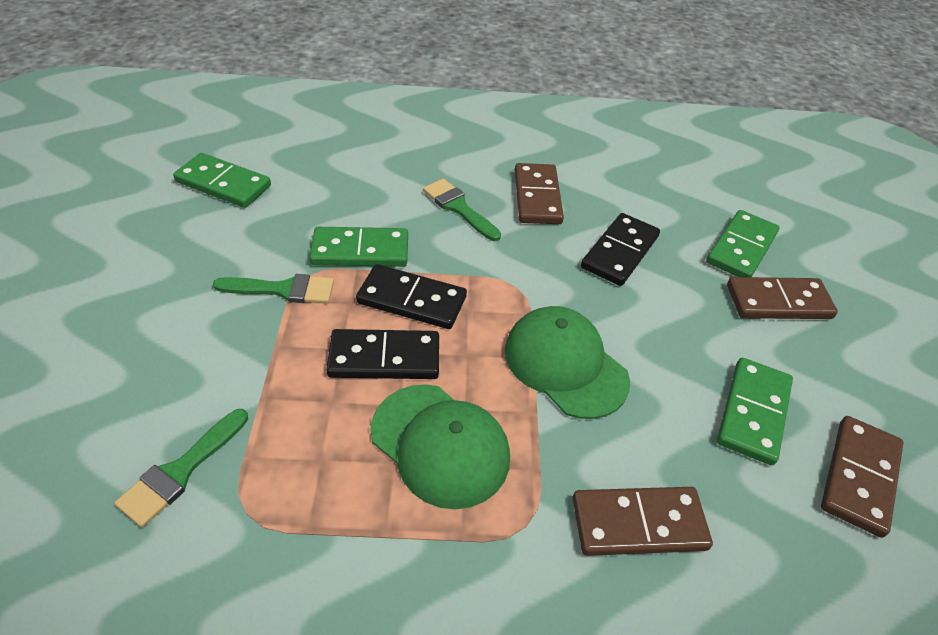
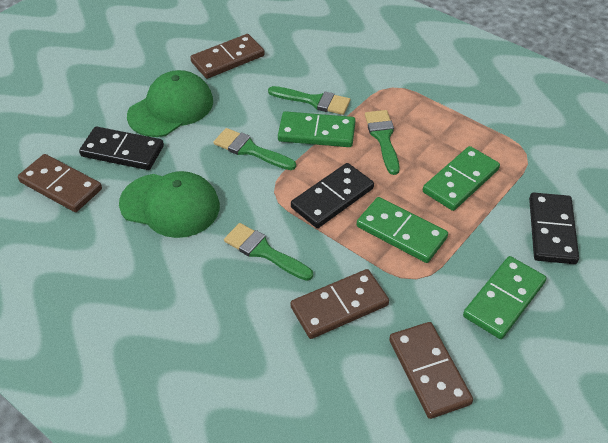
green brush: 3 -> 4

